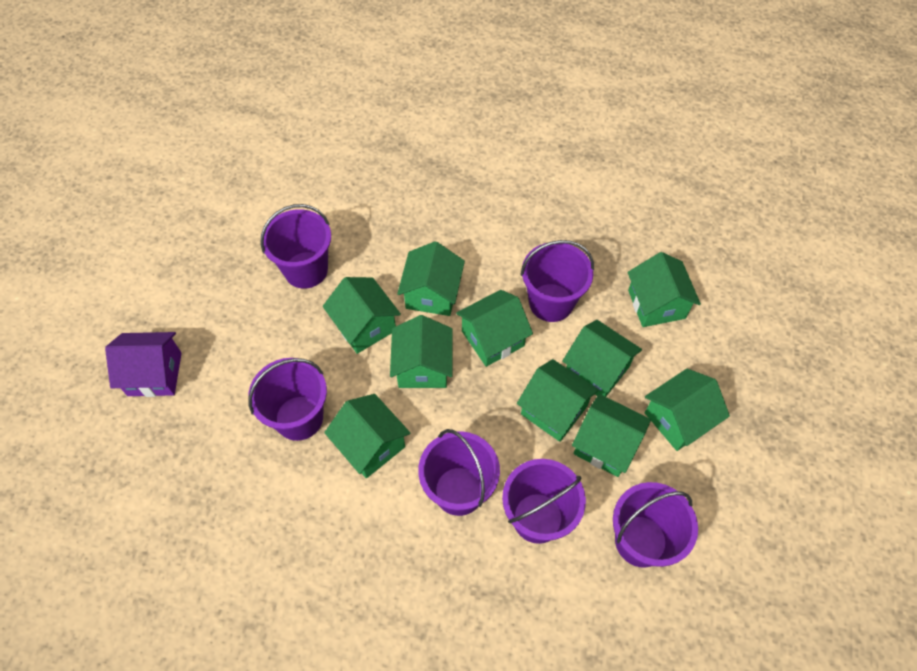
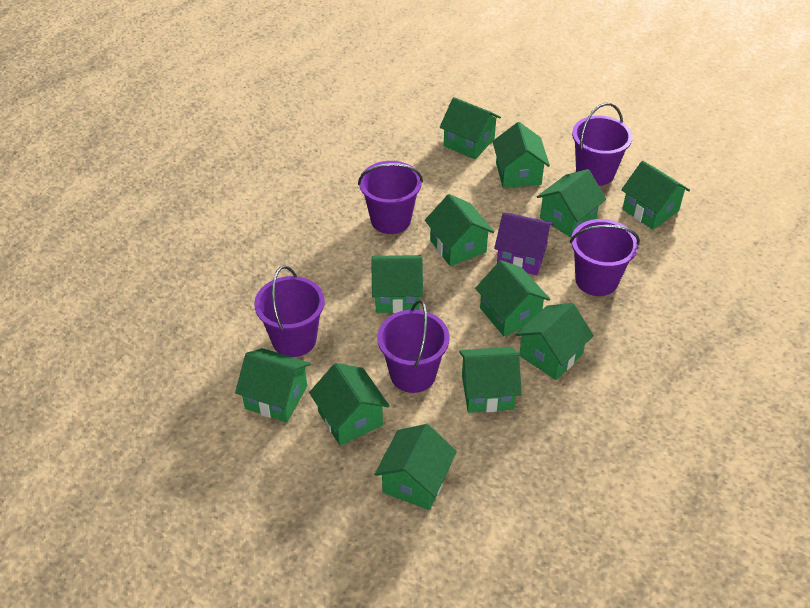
green house: 10 -> 12
purple bucket: 6 -> 5

